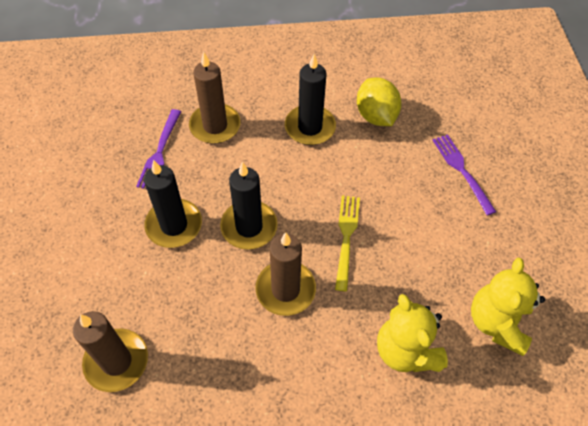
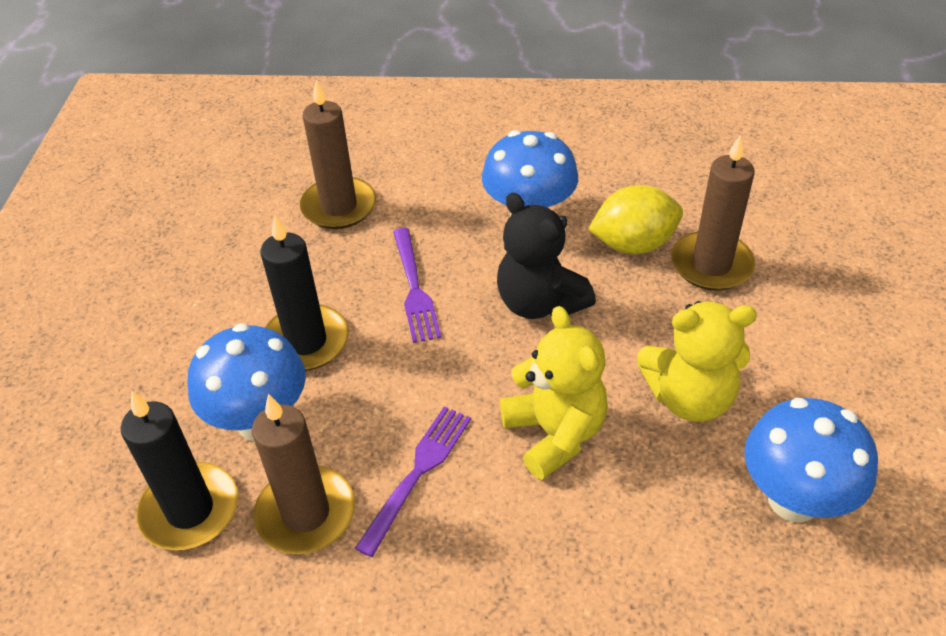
black candle: 3 -> 2
black teddy bear: 0 -> 1
blue mushroom: 0 -> 3
yellow fork: 1 -> 0

